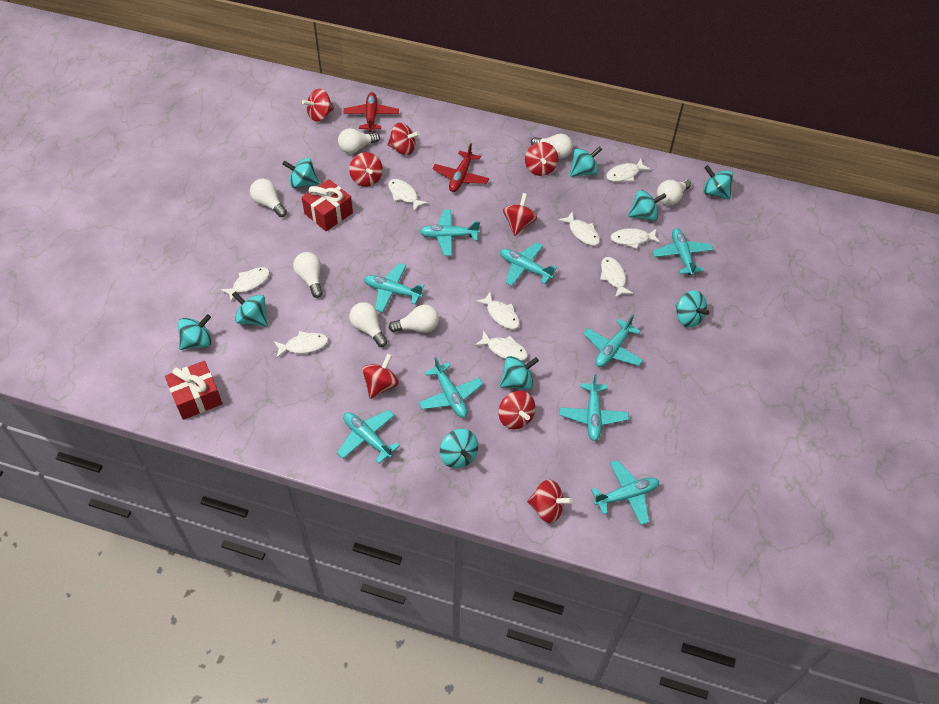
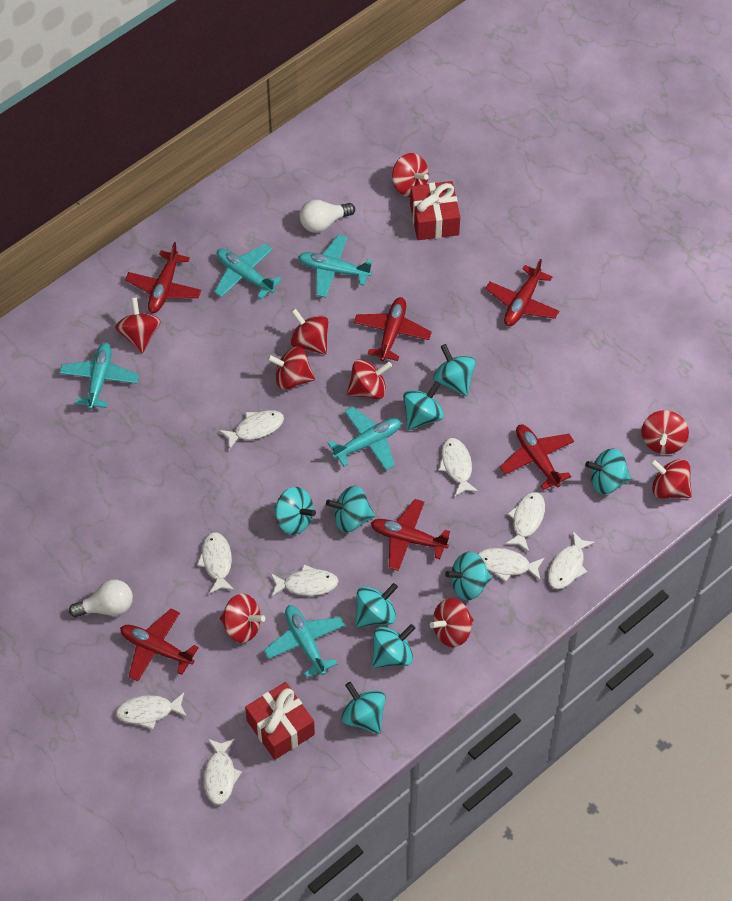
red plane: 2 -> 6
red spinning top: 8 -> 9
turquoise plane: 9 -> 5
white light bulb: 7 -> 2

